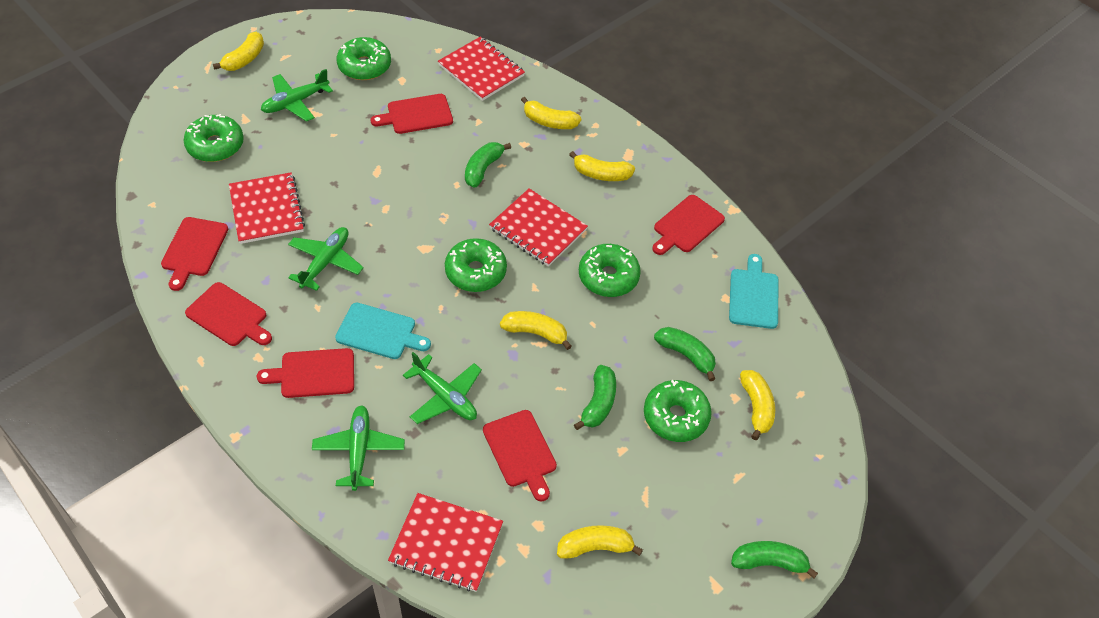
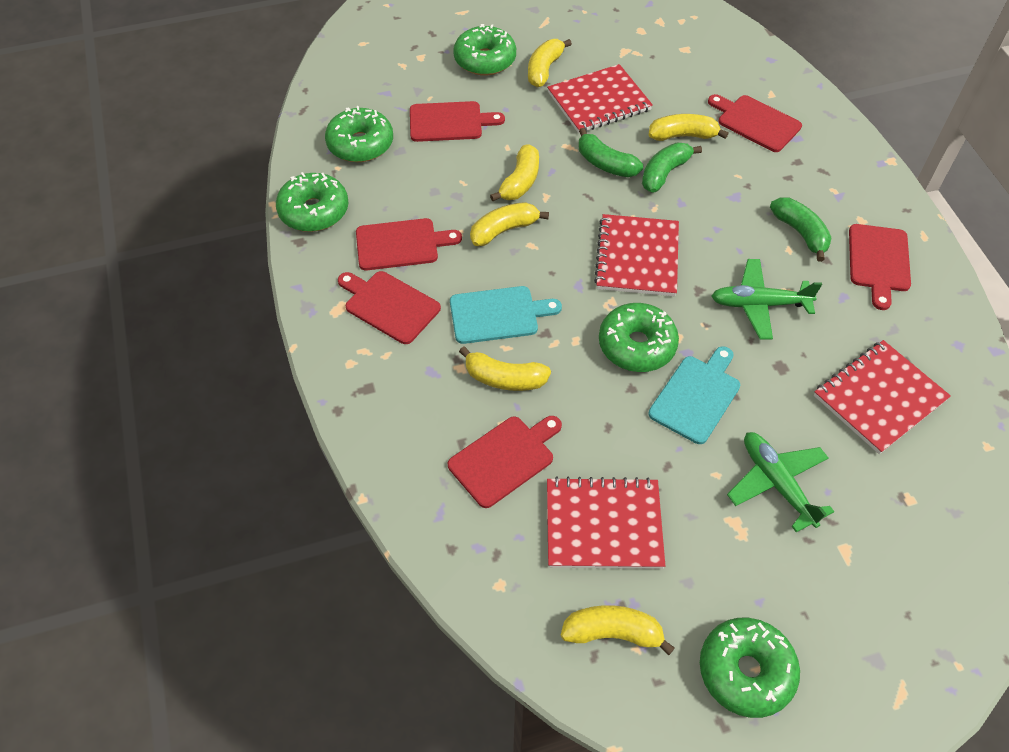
green banana: 4 -> 3
green plane: 4 -> 2

